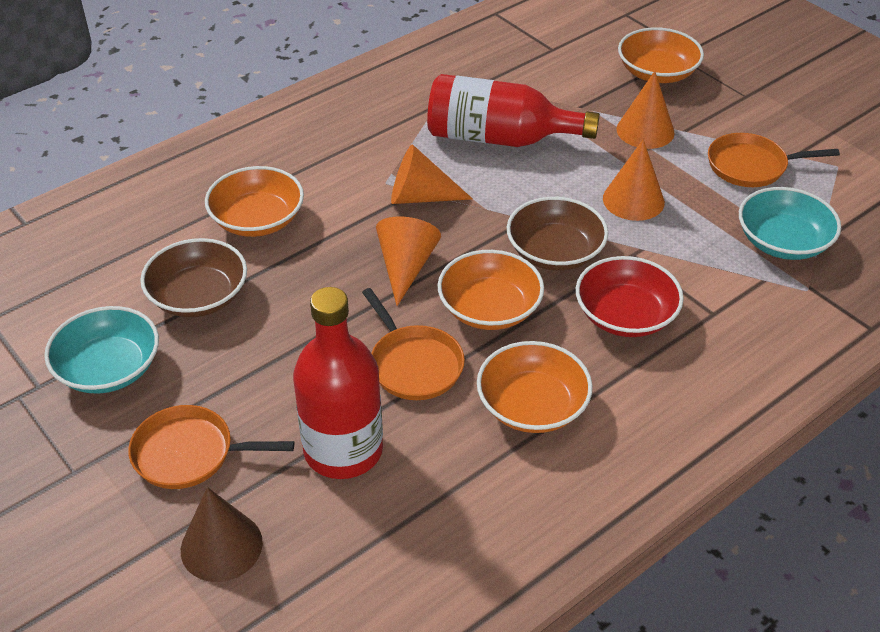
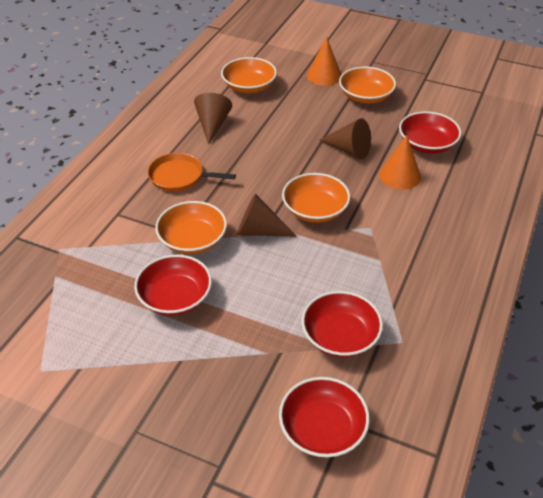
brown bowl: 2 -> 0
brown cone: 1 -> 3
orange cone: 4 -> 2
orange pan: 3 -> 1
red bottle: 2 -> 0
red bowl: 1 -> 4
turquoise bowl: 2 -> 0

